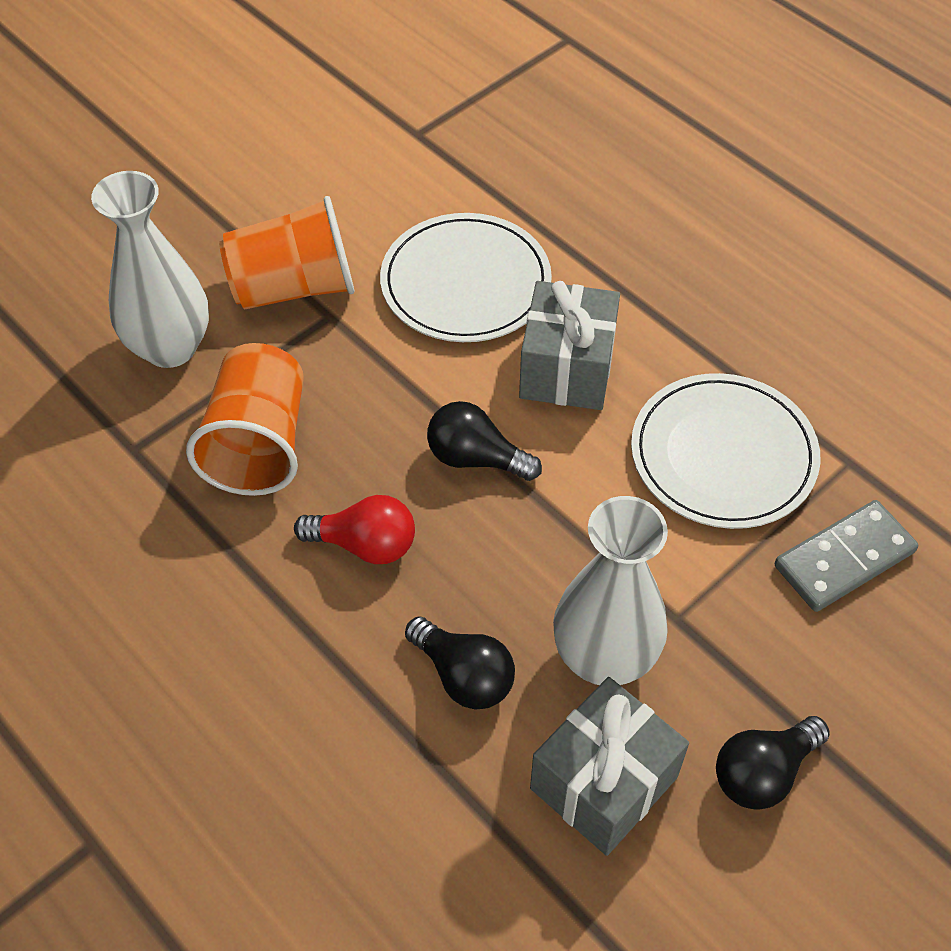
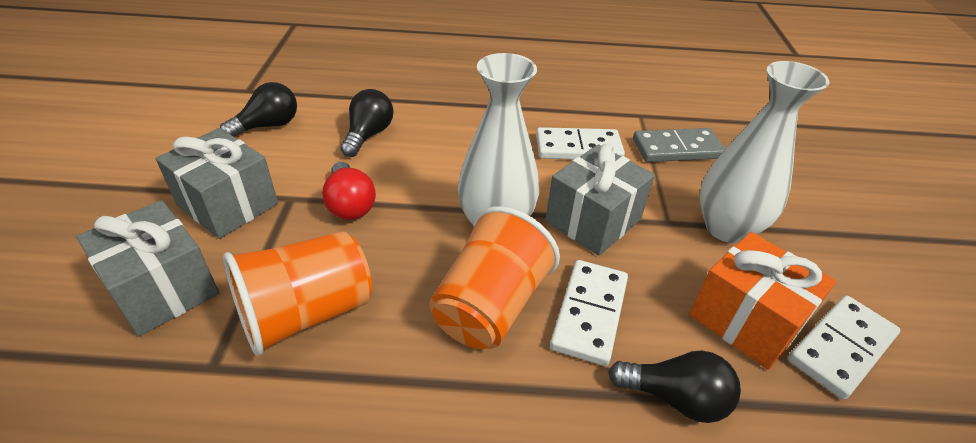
grey gift: 2 -> 3
orange gift: 0 -> 1
white domino: 0 -> 3
white plate: 2 -> 0

